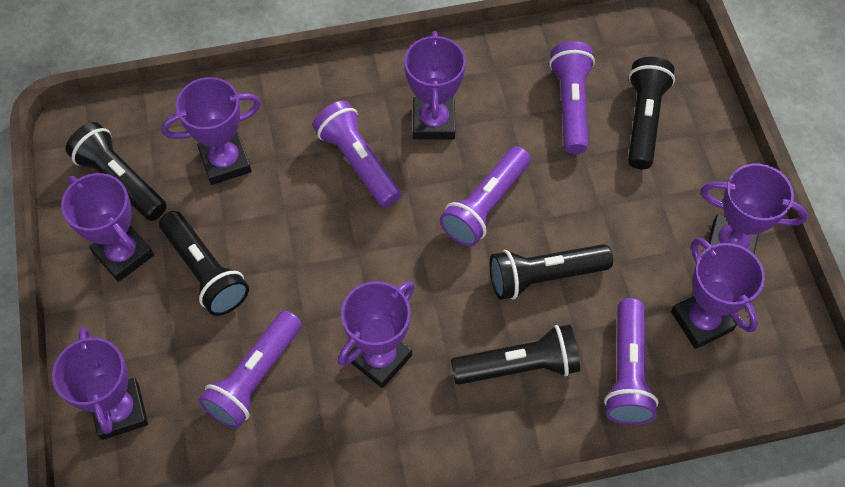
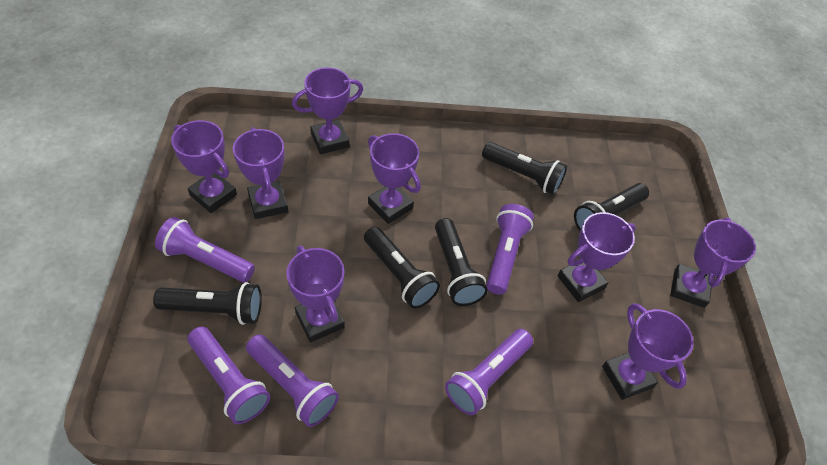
purple trophy: 7 -> 8

